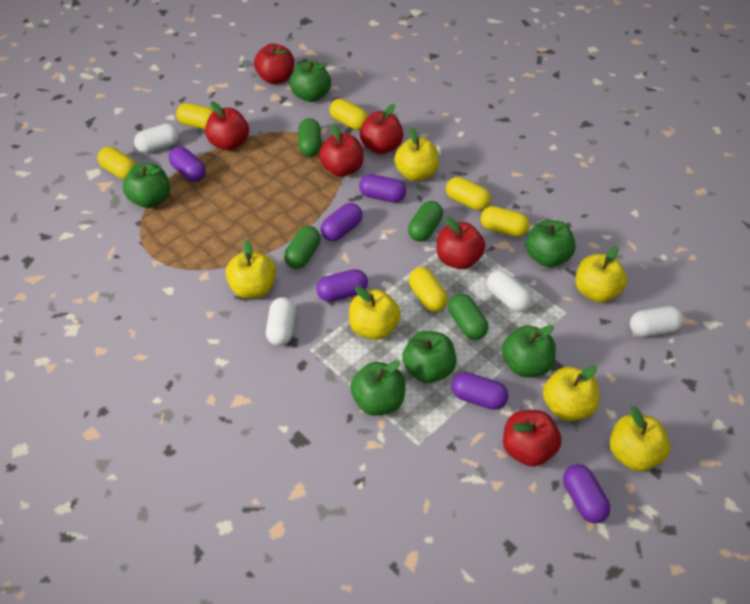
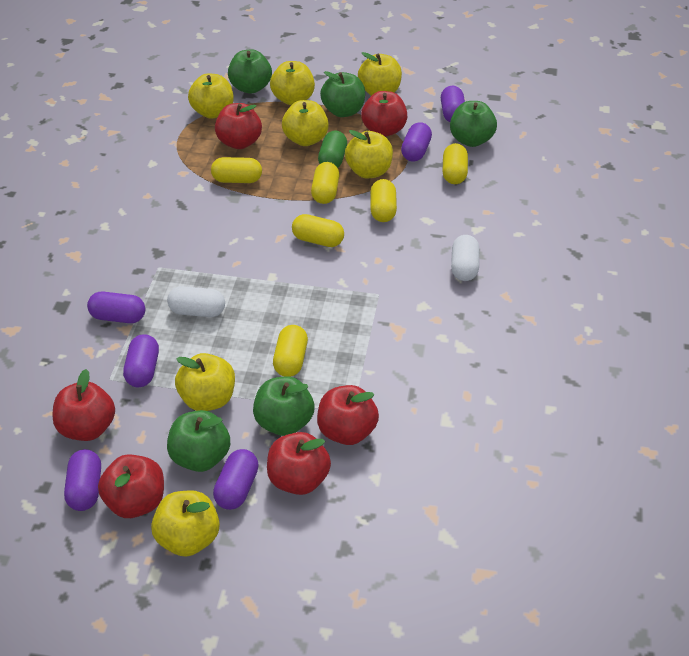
green apple: 6 -> 5
green capsule: 4 -> 1
white capsule: 4 -> 2
yellow apple: 6 -> 7

